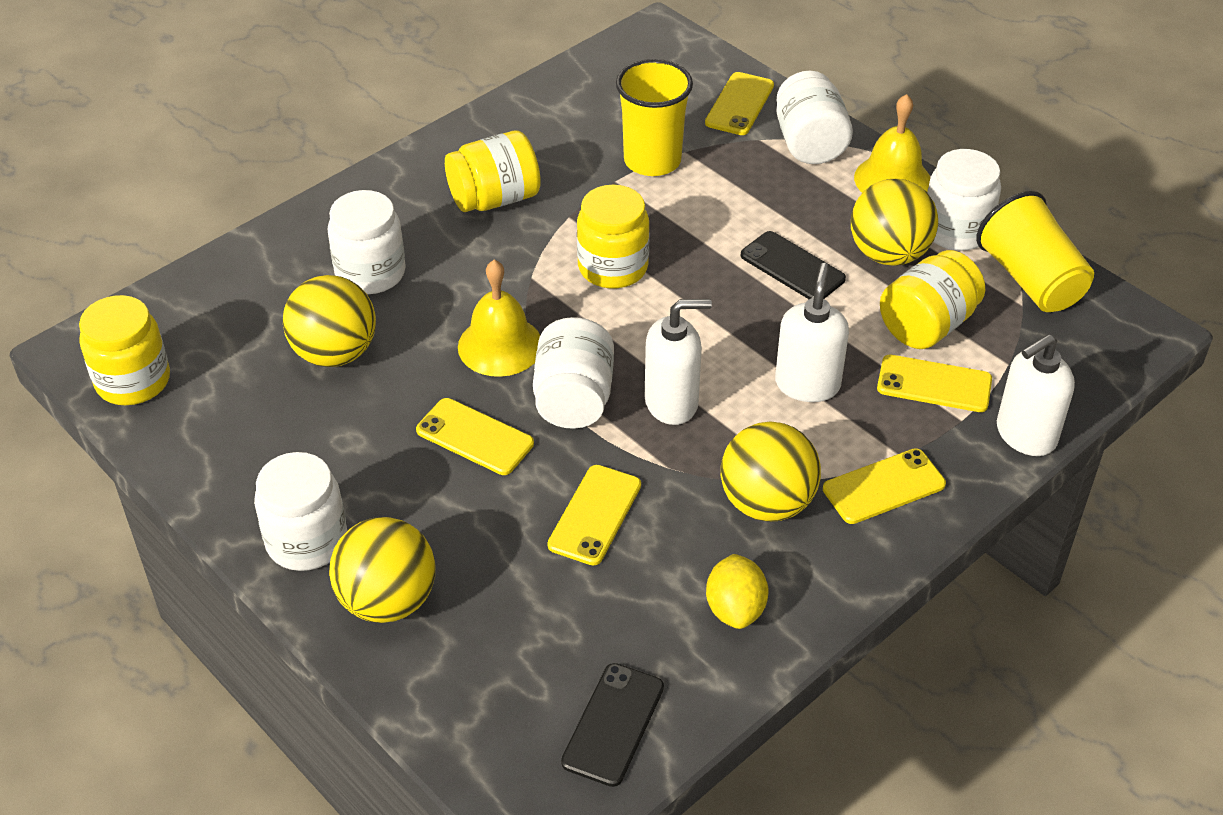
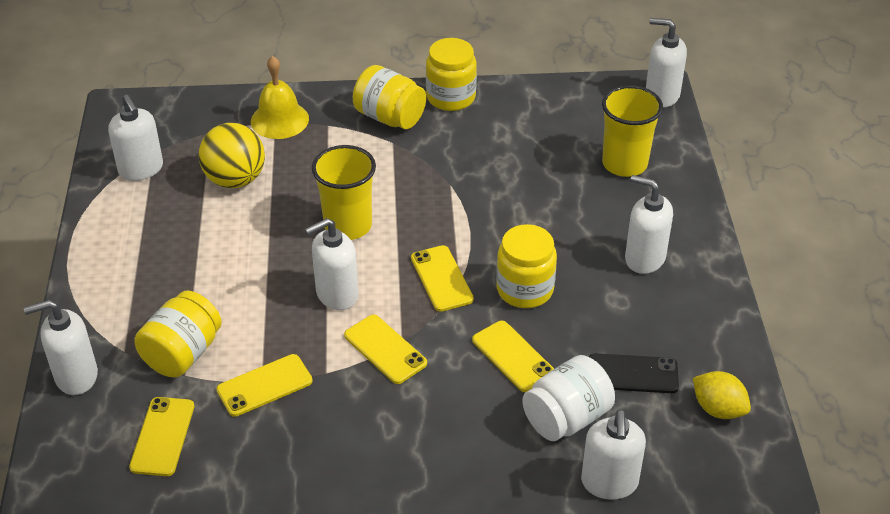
black phone: 2 -> 1
white jar: 5 -> 1
white soap dispenser: 3 -> 6
yellow ball: 4 -> 1
yellow bell: 2 -> 1

